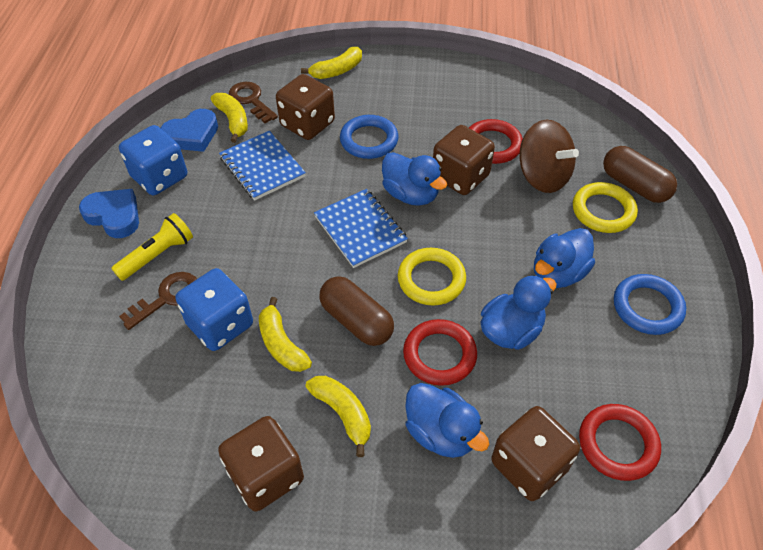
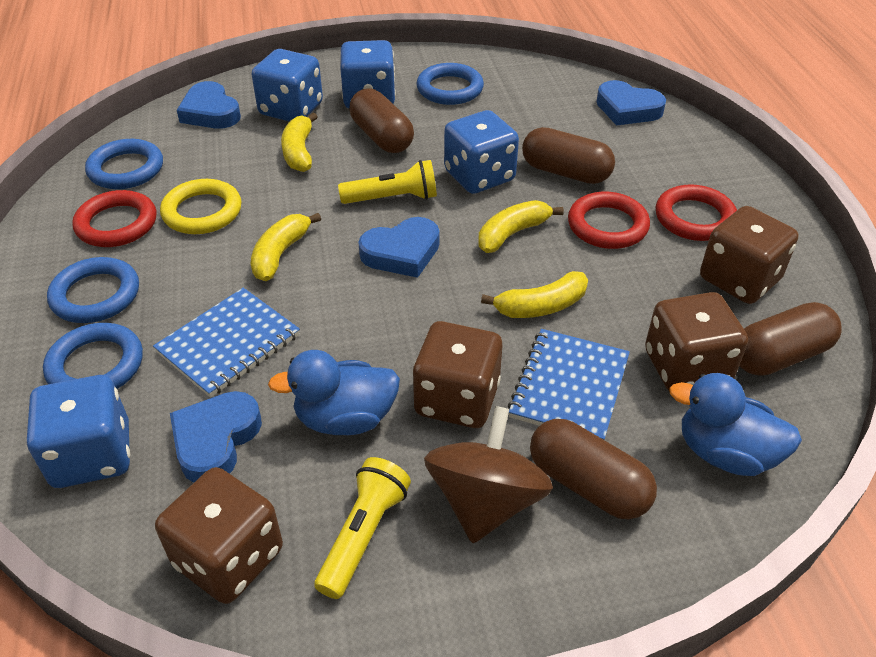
blue dice: 2 -> 4
blue duck: 4 -> 2
blue heart: 2 -> 4
blue ring: 2 -> 4
brown capsule: 2 -> 4
brown key: 2 -> 0
yellow flashlight: 1 -> 2
yellow ring: 2 -> 1

